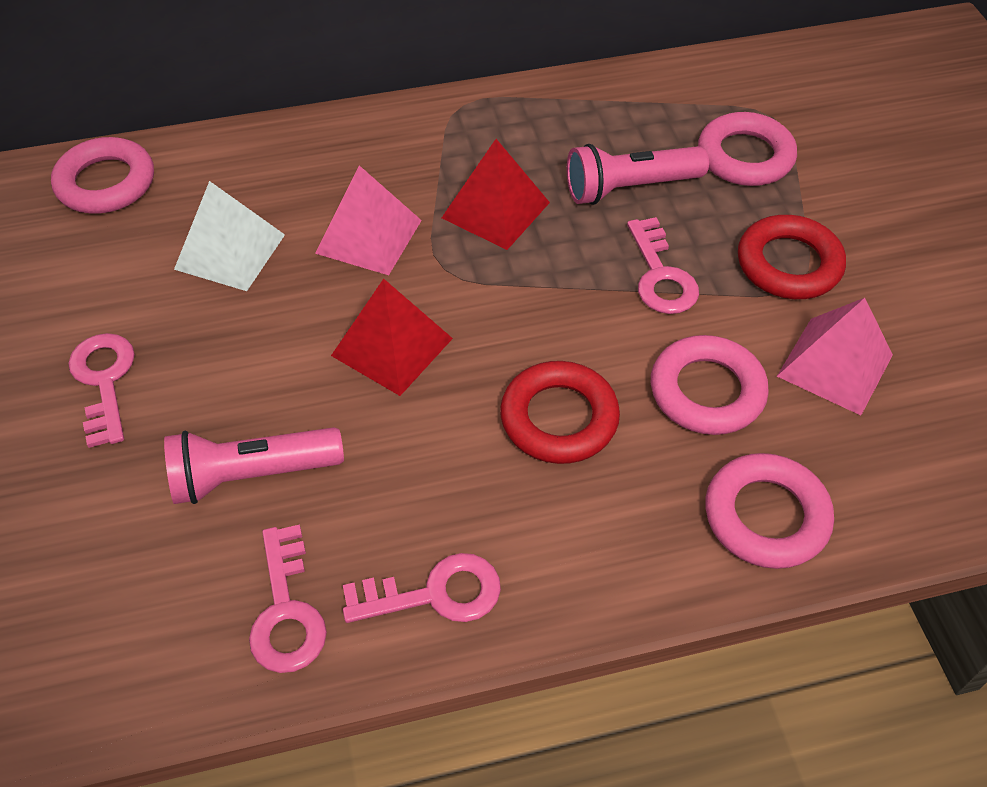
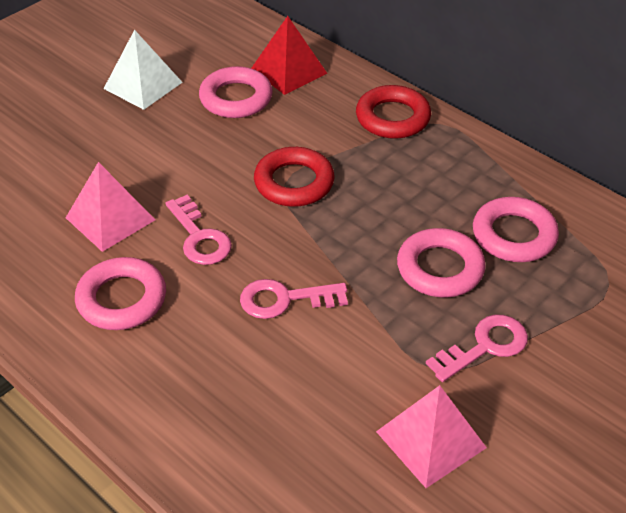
pink flashlight: 2 -> 0
pink key: 4 -> 3
red pyramid: 2 -> 1

